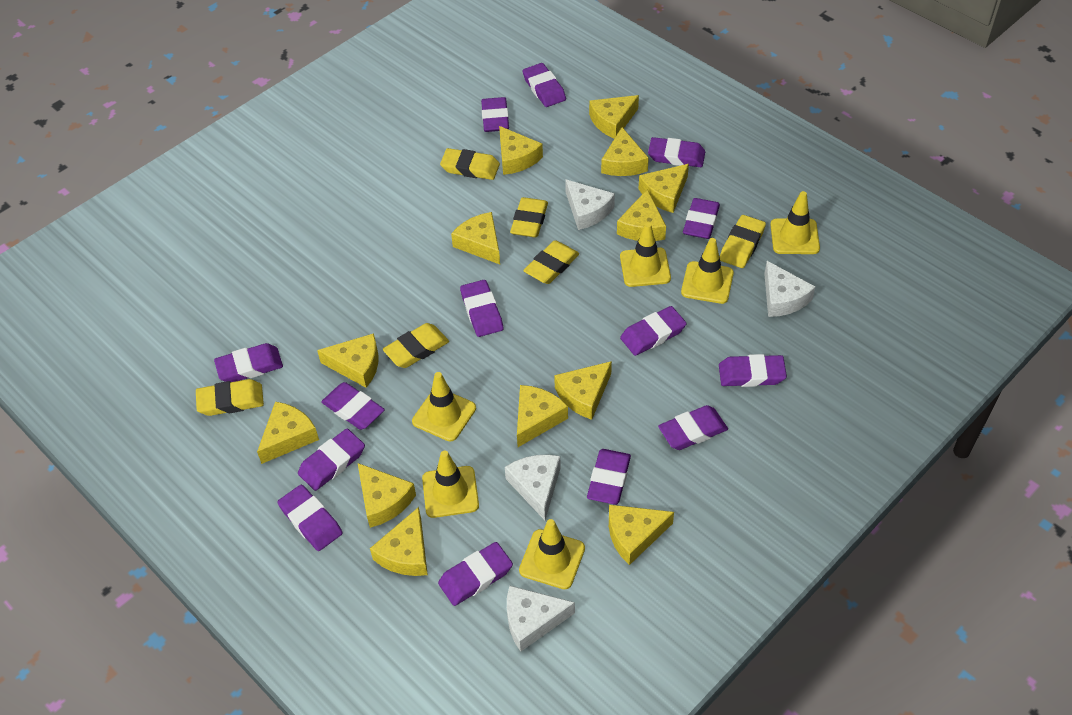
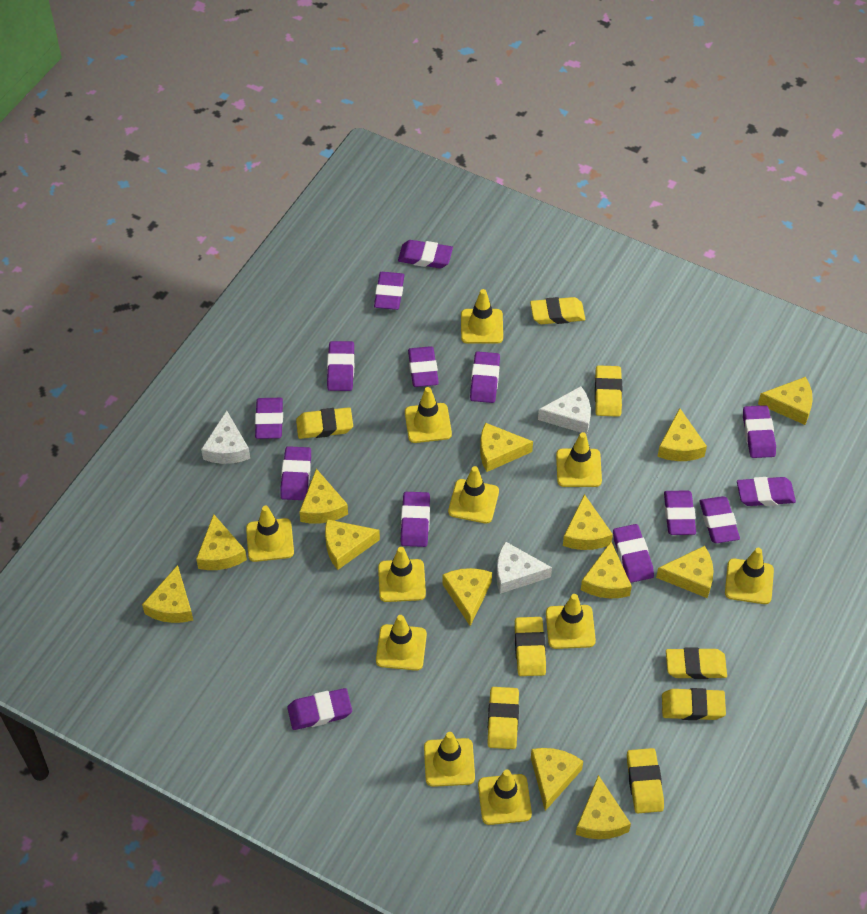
white cheese: 4 -> 3
yellow eraser: 6 -> 8
yellow traffic cone: 6 -> 11

